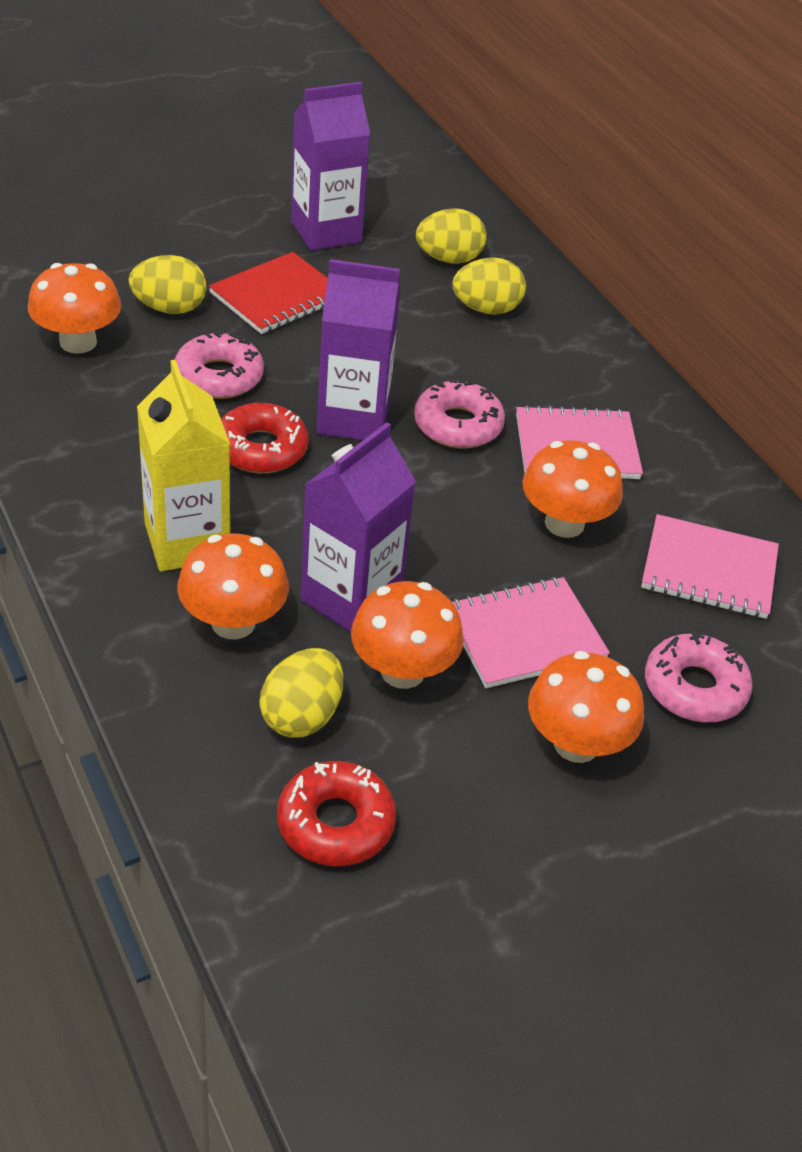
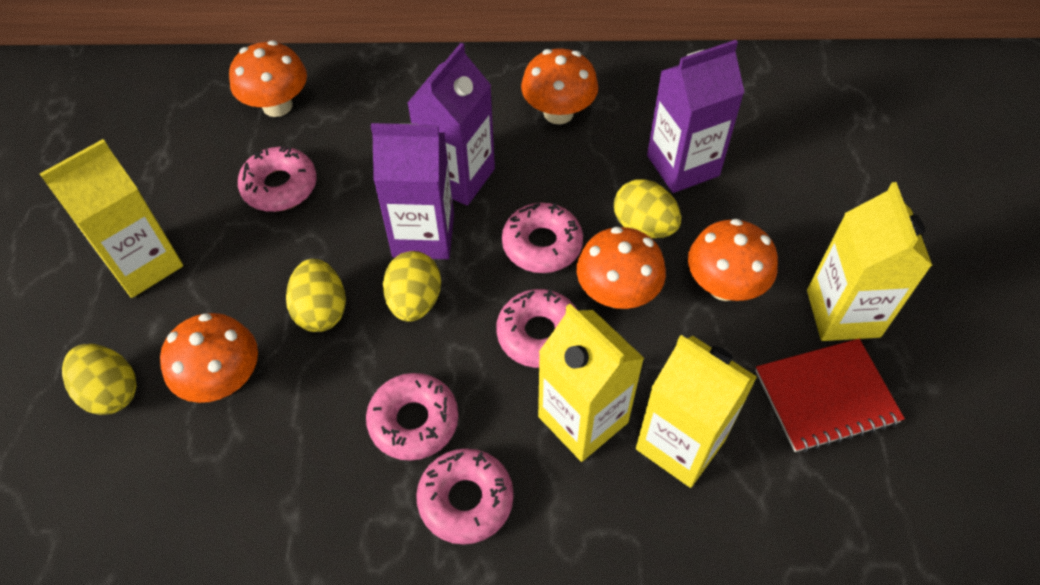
pink donut: 3 -> 5
pink notebook: 3 -> 0
red donut: 2 -> 0
yellow carton: 1 -> 4

